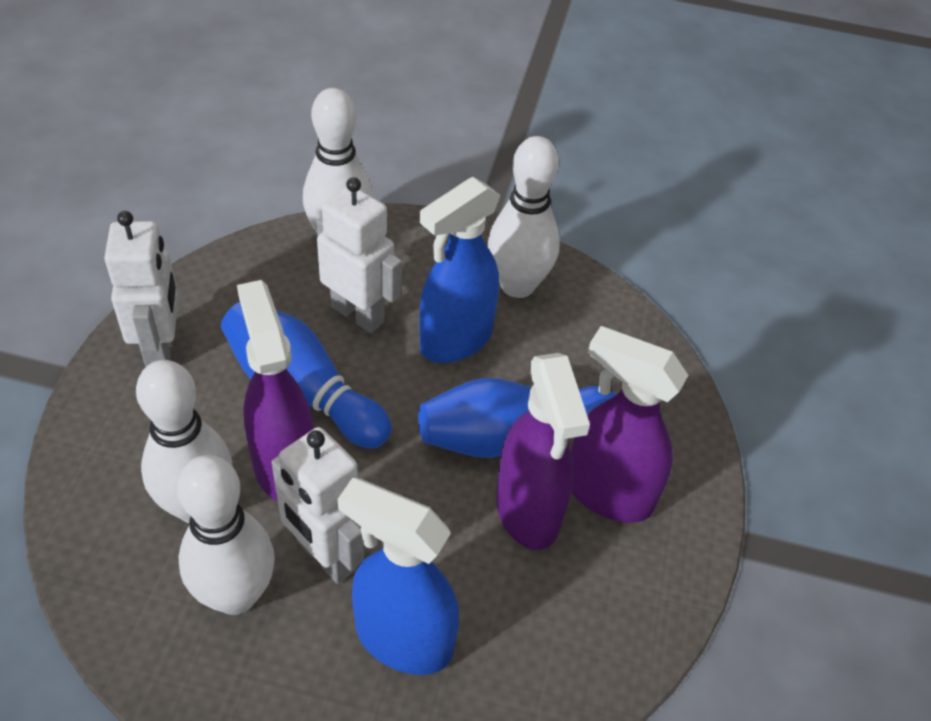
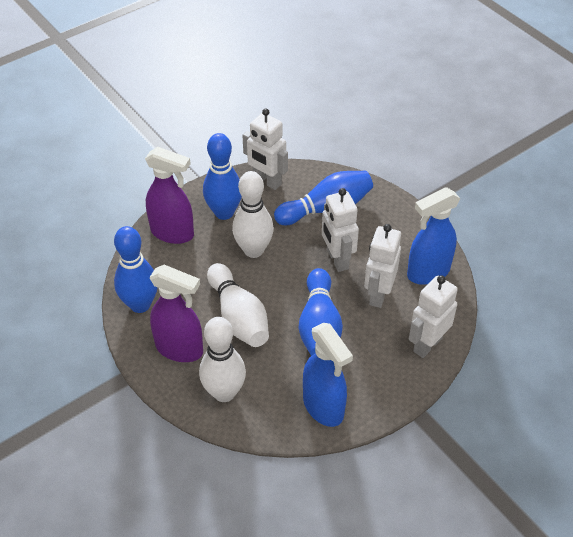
blue bowling pin: 2 -> 4
purple spray bottle: 3 -> 2
white bowling pin: 4 -> 3
white robot: 3 -> 4

